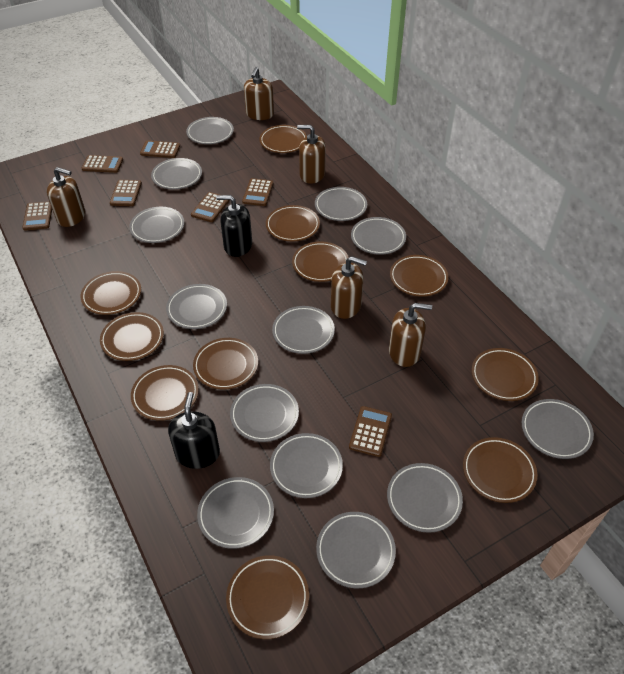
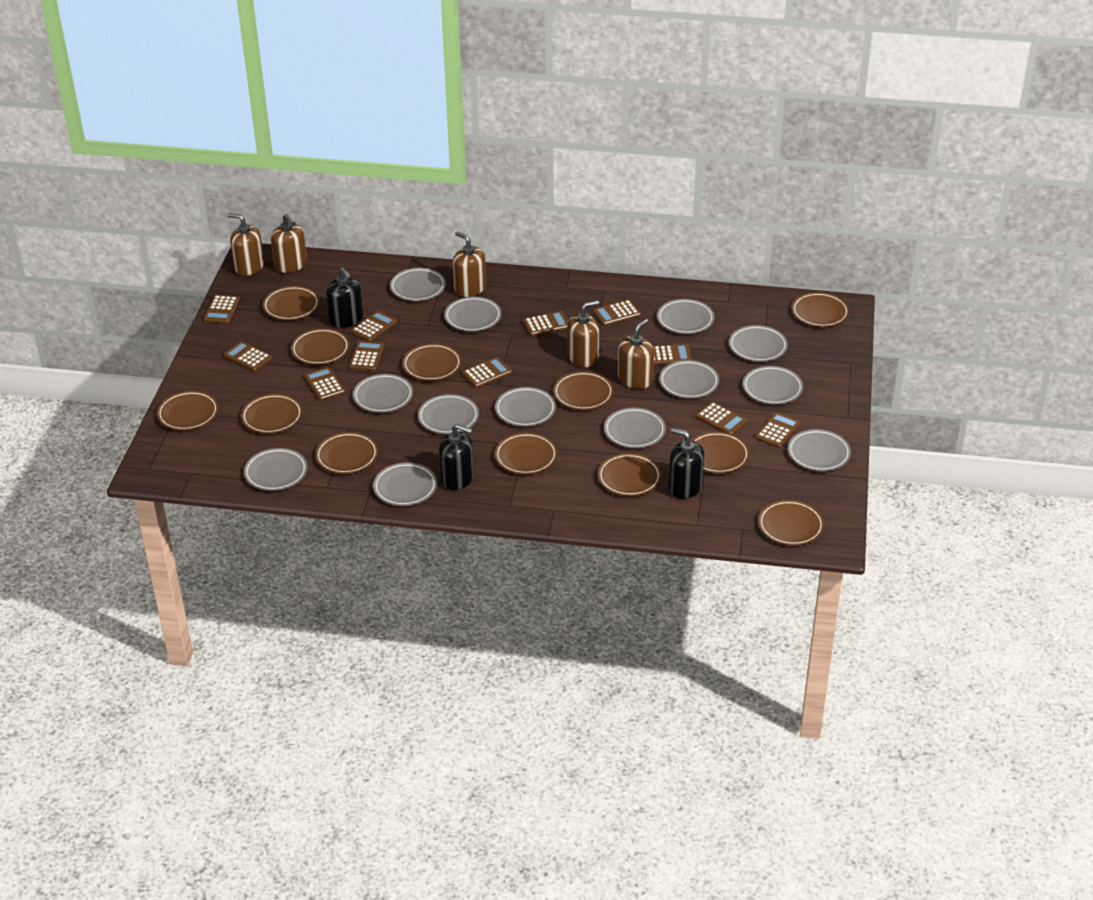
black soap dispenser: 2 -> 3
brown calculator: 7 -> 11
brown plate: 11 -> 12

